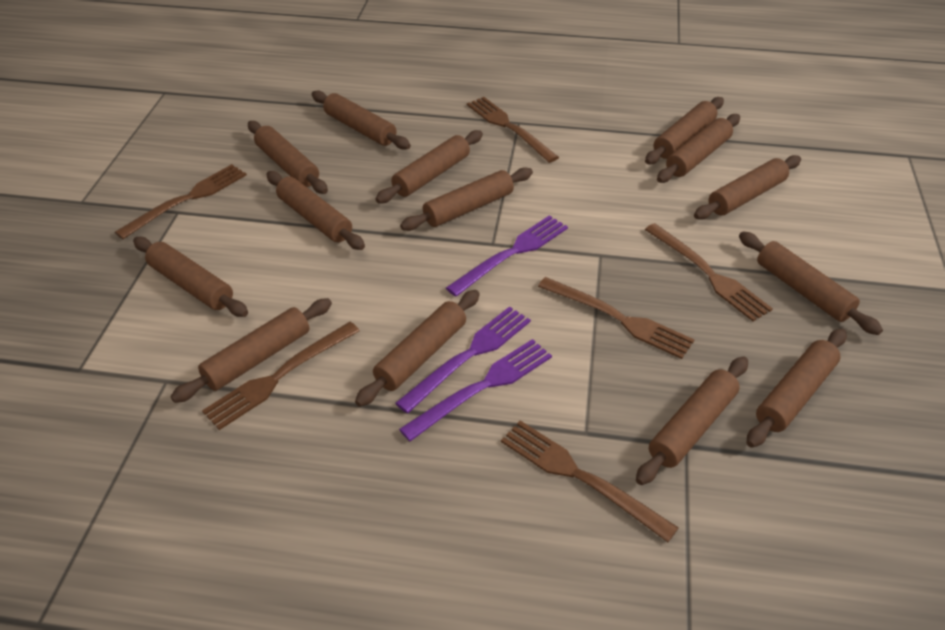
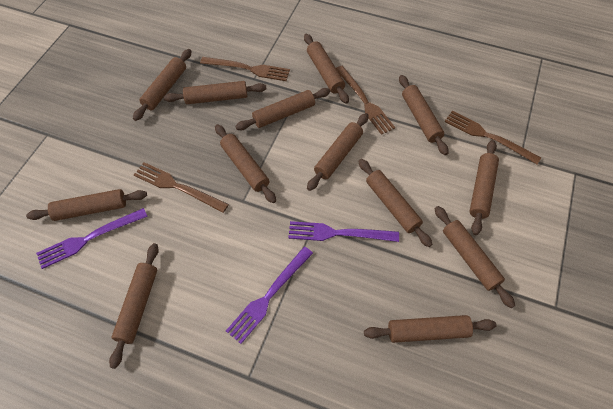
brown fork: 6 -> 4
brown rolling pin: 14 -> 13

